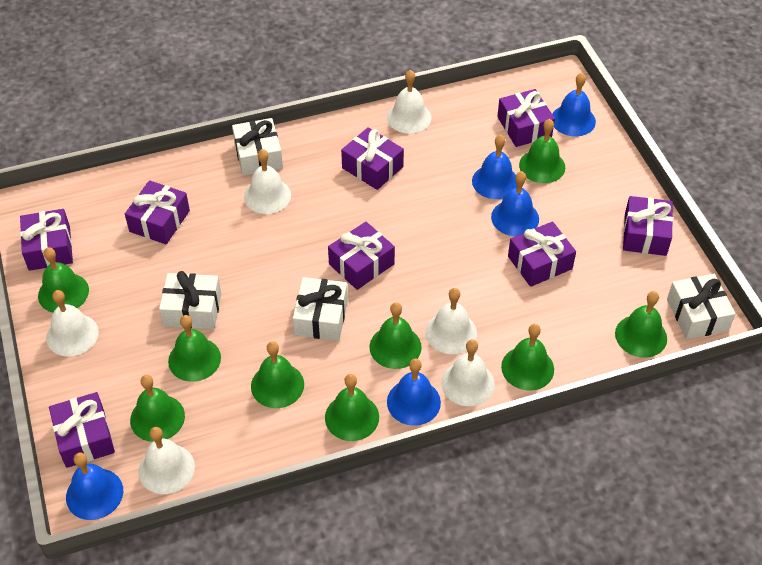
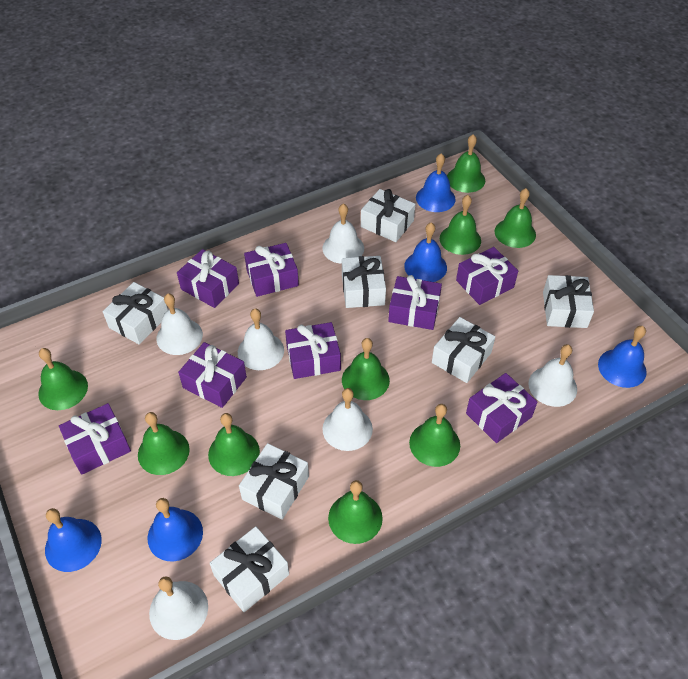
white gift: 4 -> 7

